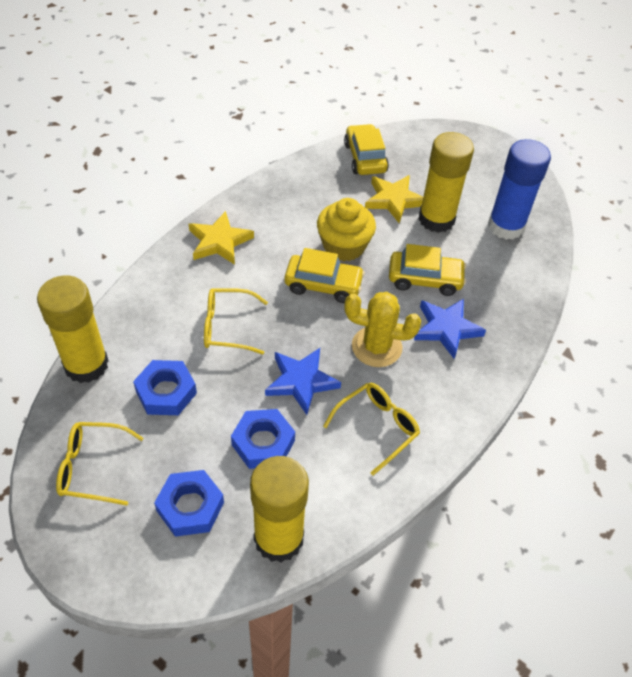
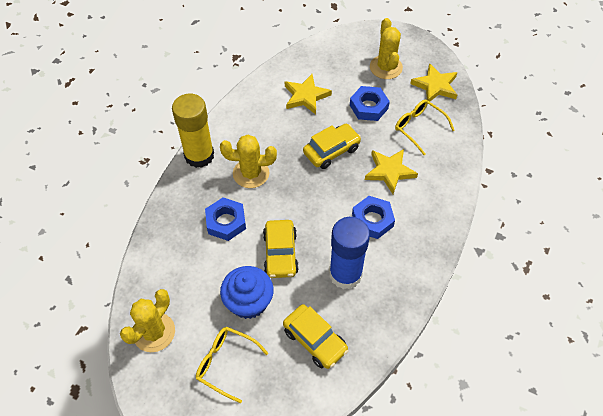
blue cupcake: 0 -> 1
blue star: 2 -> 0
yellow cactus: 1 -> 3
yellow cupcake: 1 -> 0
yellow glasses: 3 -> 2
yellow glue stick: 3 -> 1
yellow star: 2 -> 3

